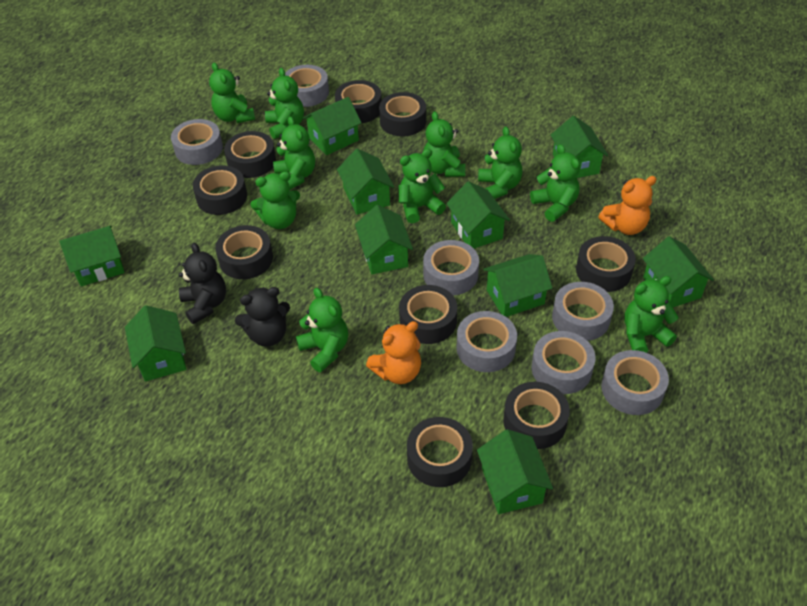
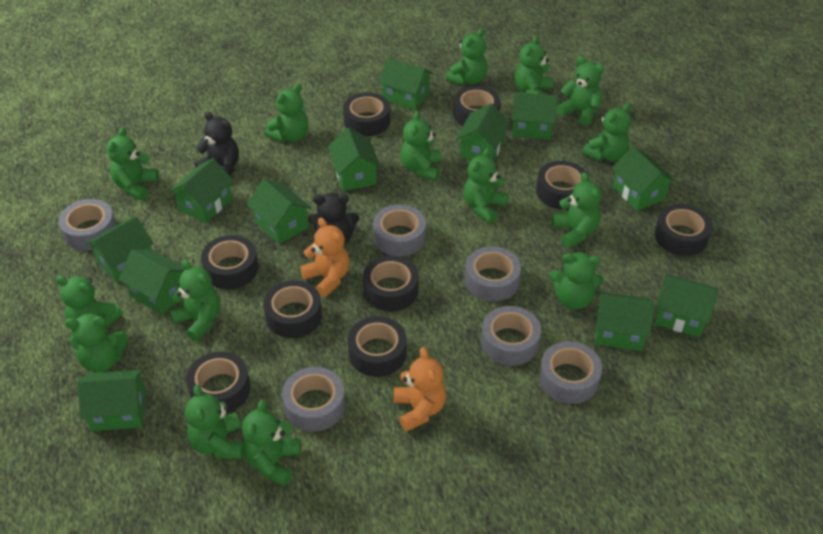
green house: 10 -> 12
green teddy bear: 10 -> 15
grey tape: 7 -> 6

